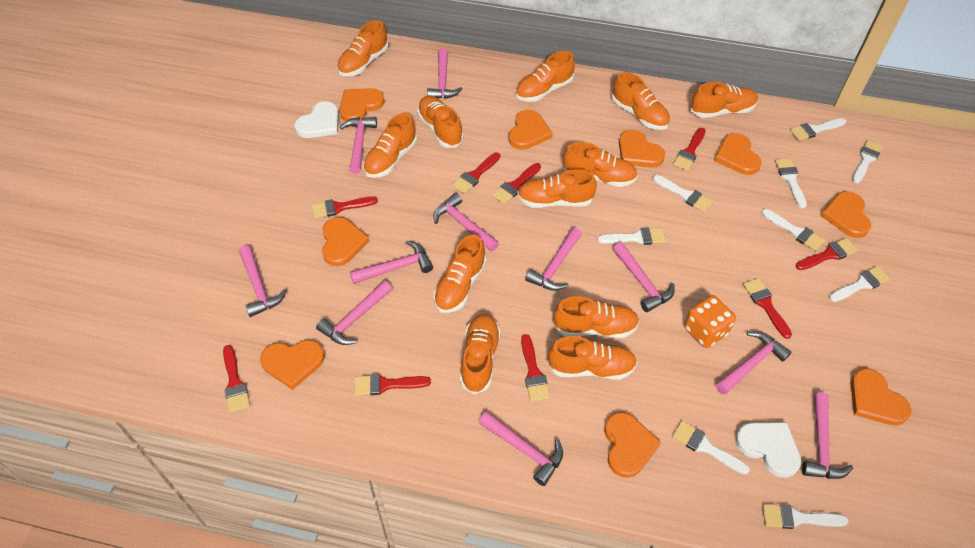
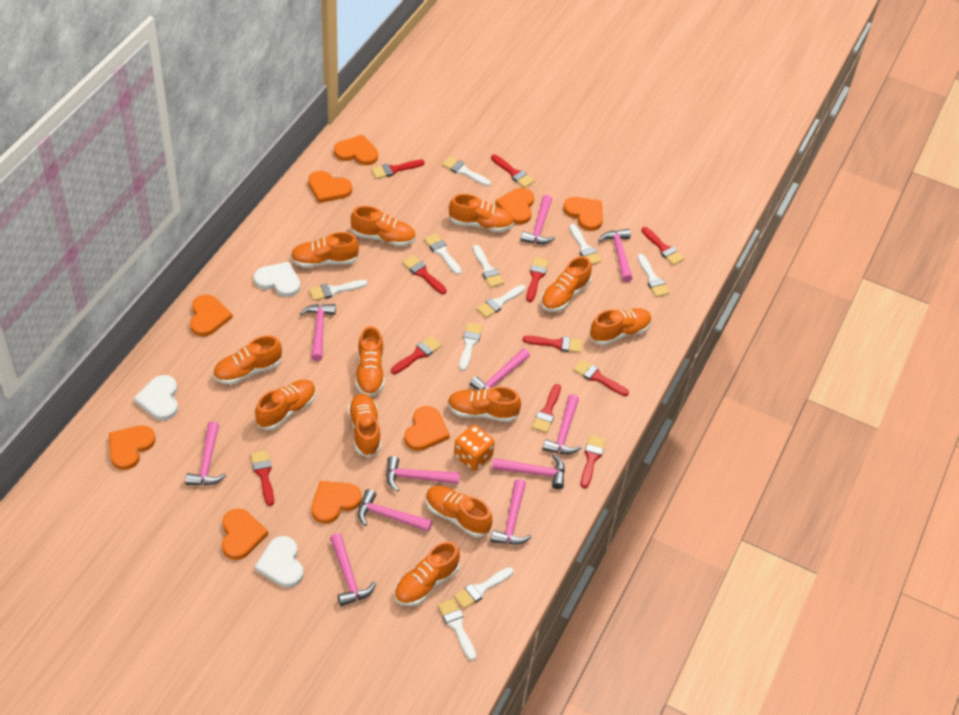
red brush: 9 -> 11
white brush: 9 -> 10
white heart: 2 -> 3

